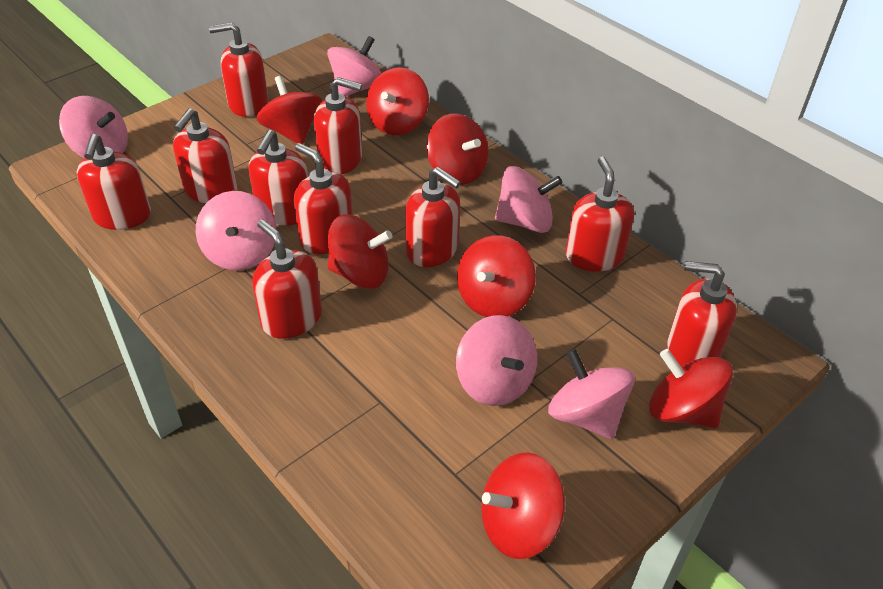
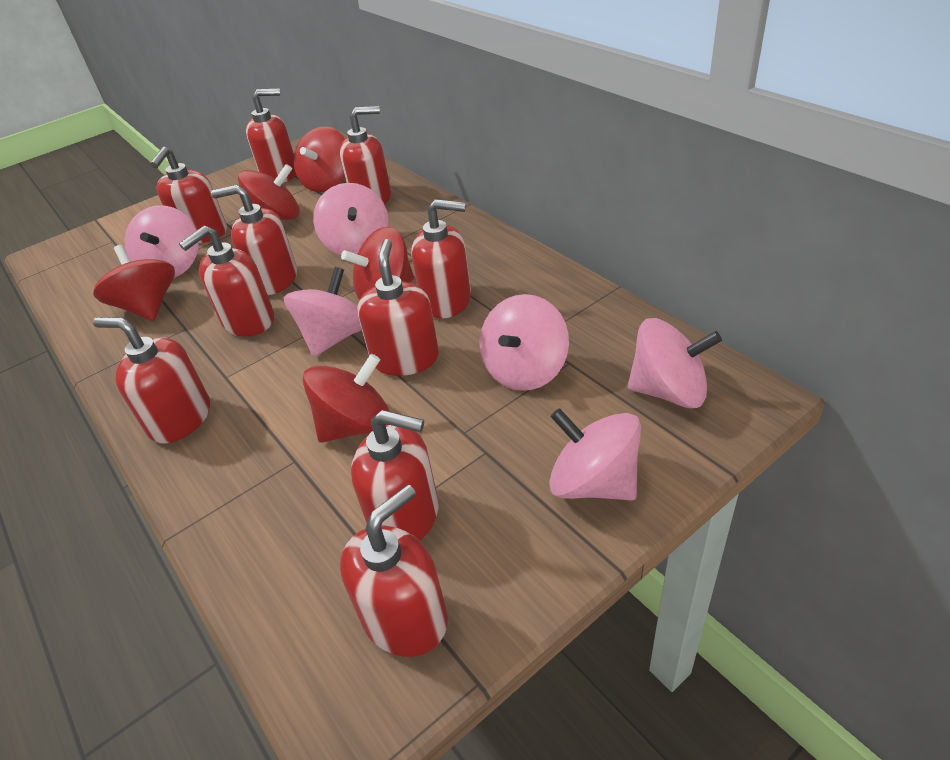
red spinning top: 7 -> 5

